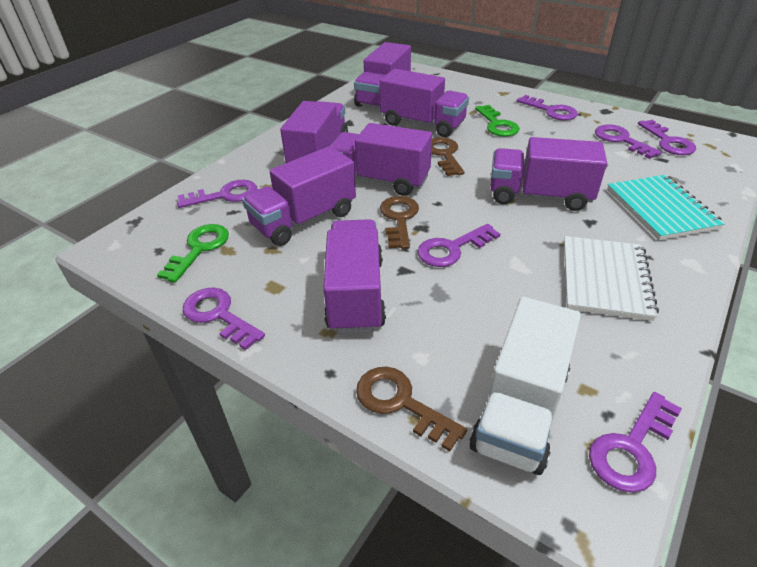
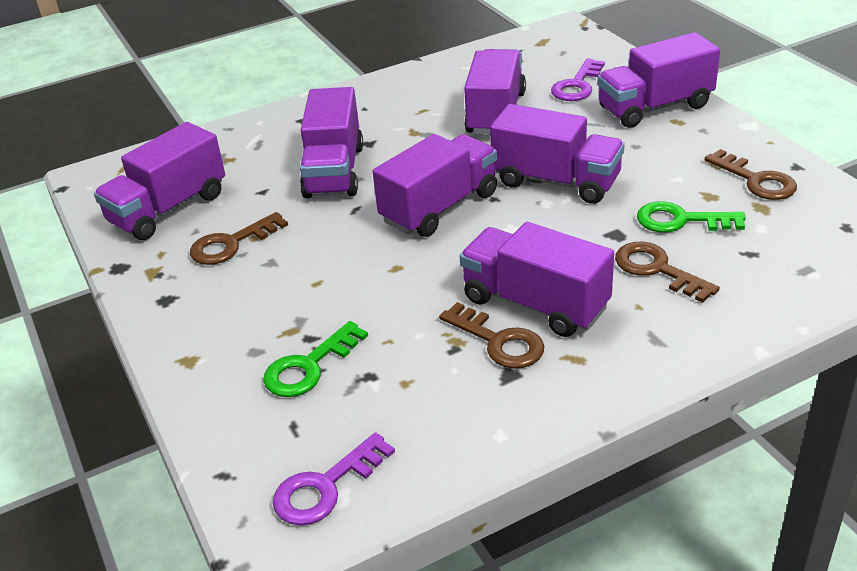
brown key: 3 -> 4
purple key: 7 -> 2
turquoise notebook: 1 -> 0
white notebook: 1 -> 0
white truck: 1 -> 0

